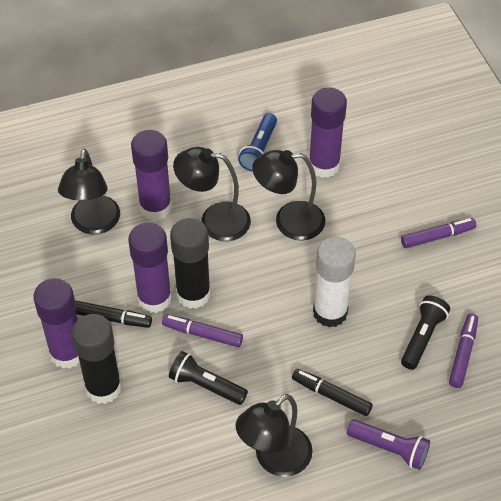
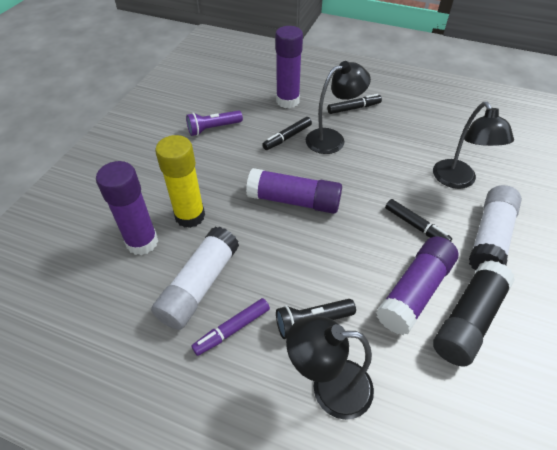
black flashlight: 2 -> 1
black glue stick: 2 -> 1
black lamp: 4 -> 3
black marker: 2 -> 3
blue flashlight: 1 -> 0
purple marker: 3 -> 1
white glue stick: 1 -> 2
yellow glue stick: 0 -> 1

